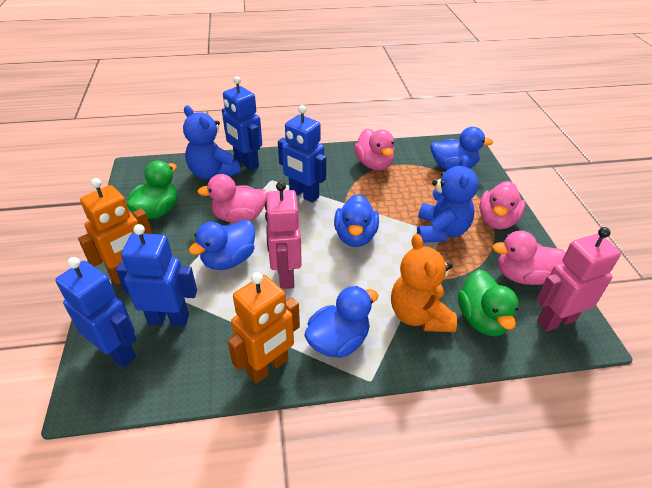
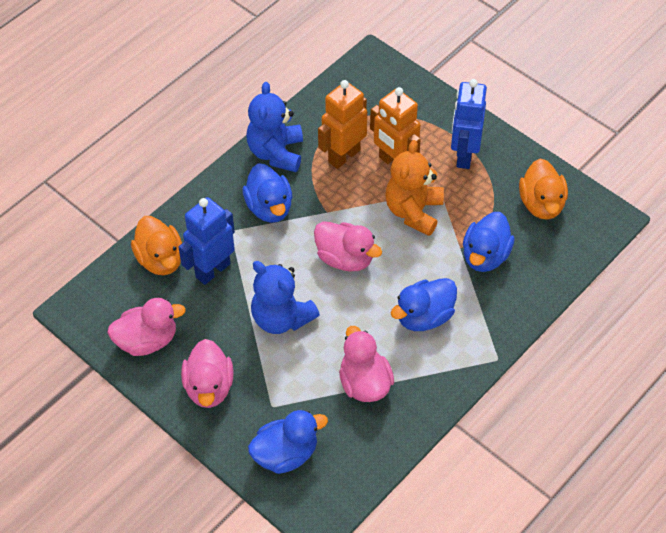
blue robot: 4 -> 2
green duck: 2 -> 0
orange duck: 0 -> 2
pink robot: 2 -> 0

